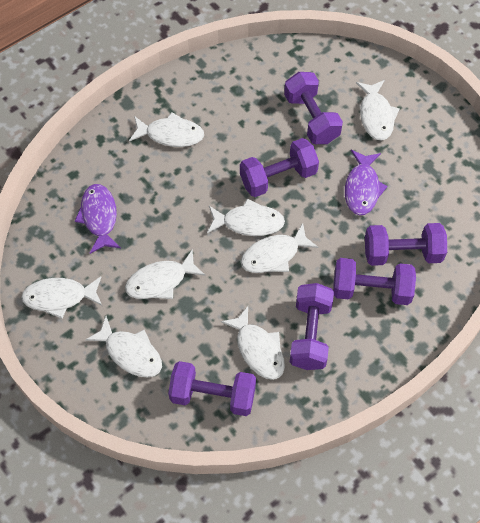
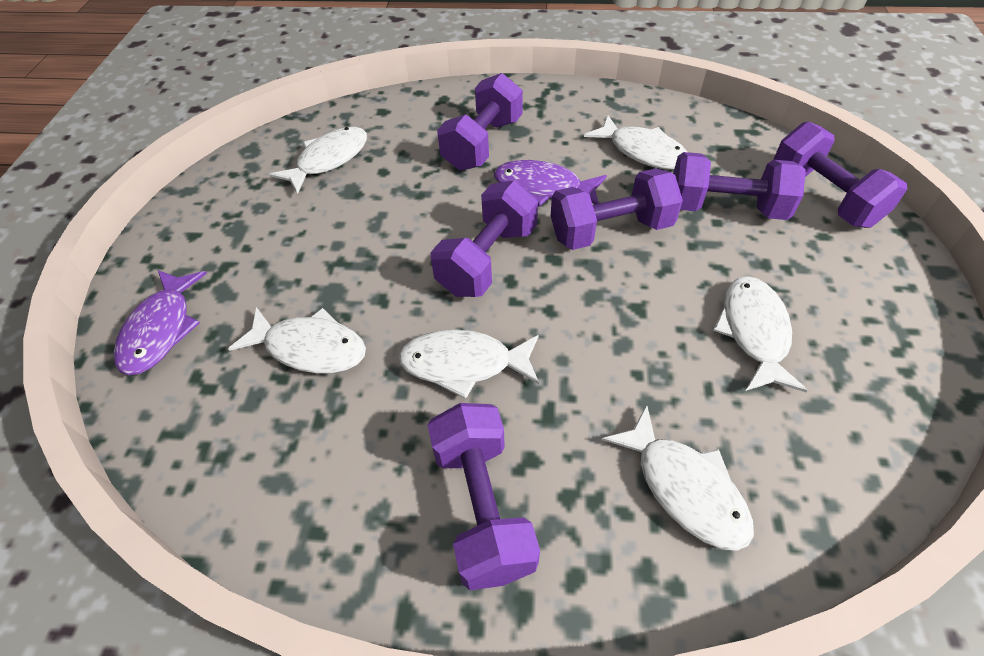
white fish: 8 -> 6

